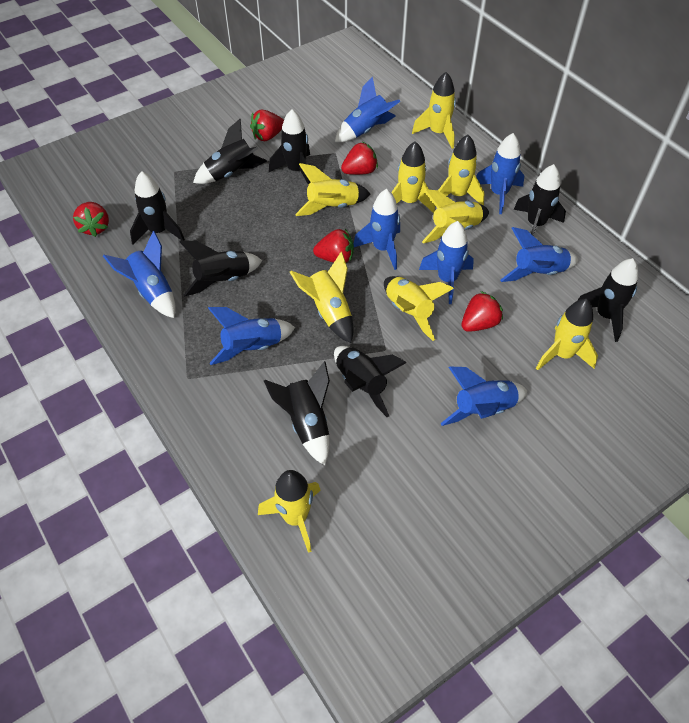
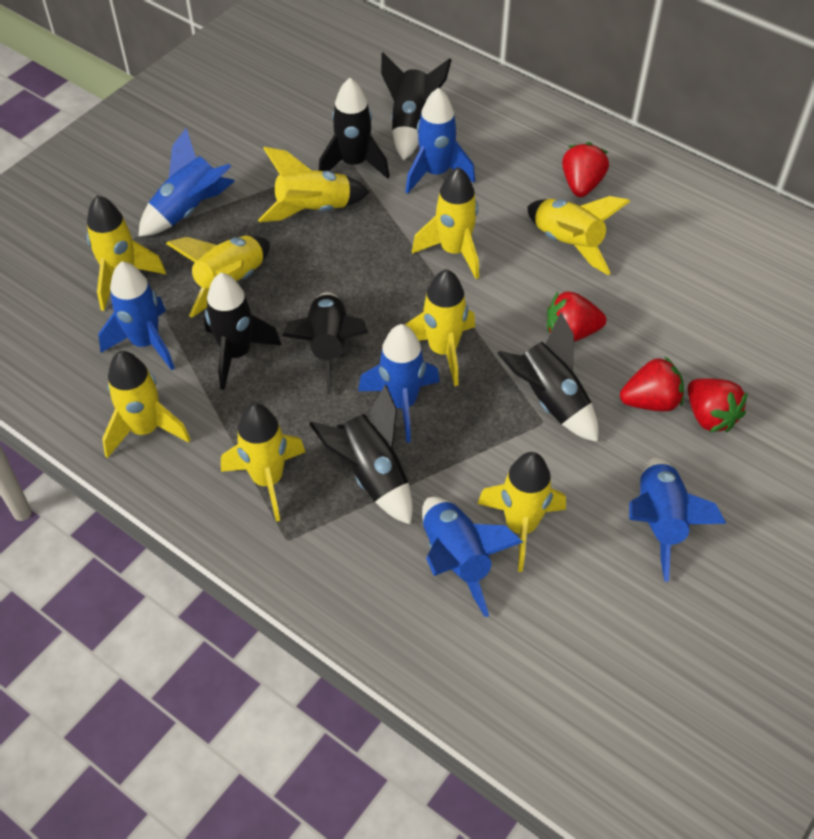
black rocket: 8 -> 6
blue rocket: 8 -> 6
red strawberry: 5 -> 4

